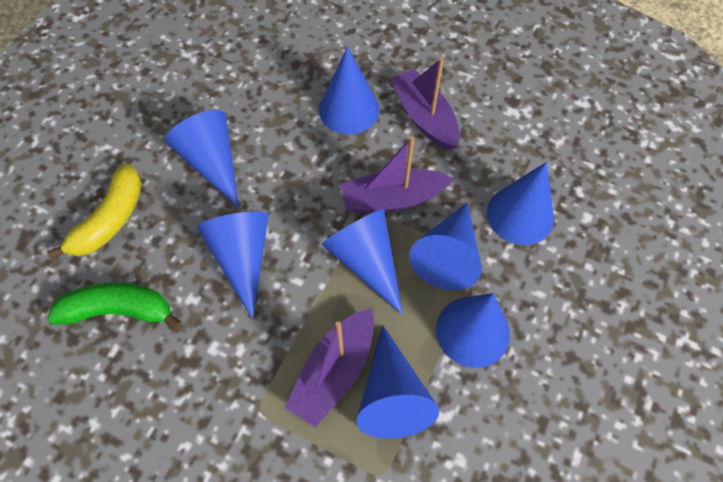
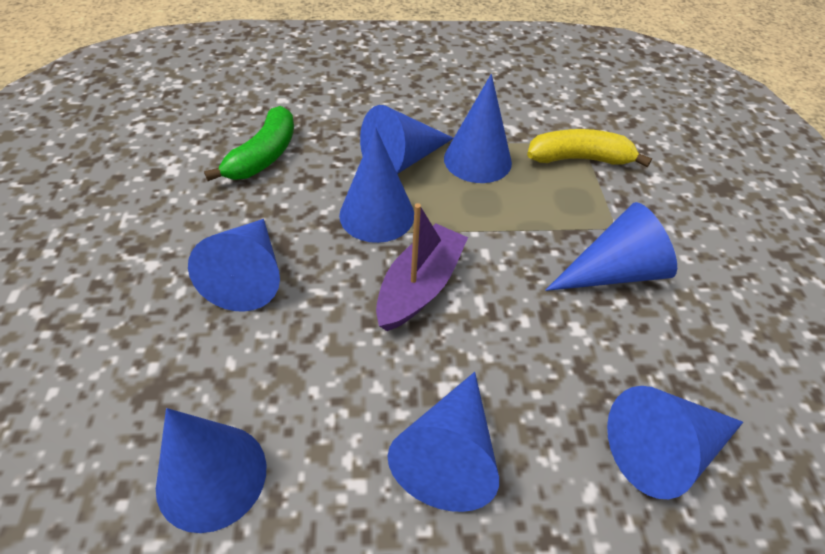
purple boat: 3 -> 1

